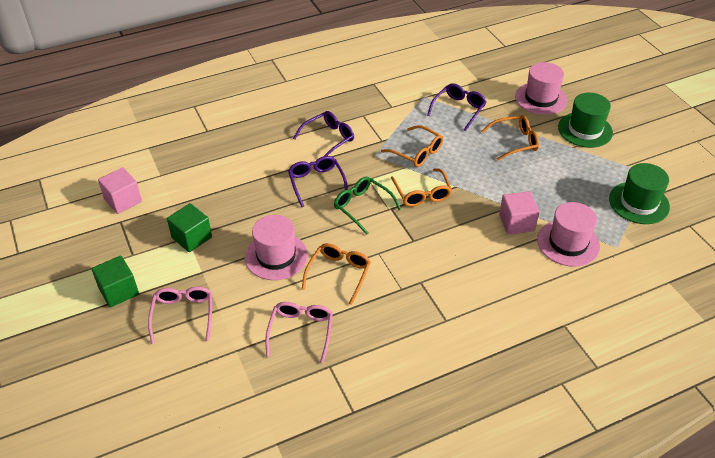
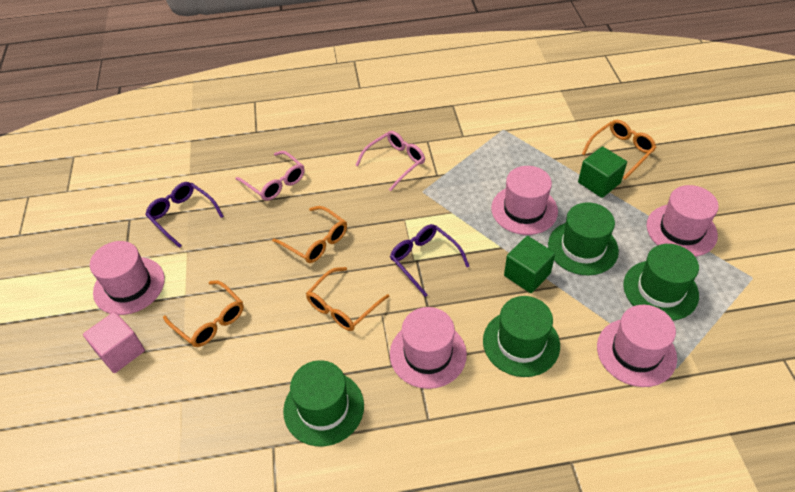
green glasses: 1 -> 0
green hat: 2 -> 4
pink cube: 2 -> 1
pink hat: 3 -> 5
purple glasses: 3 -> 2

